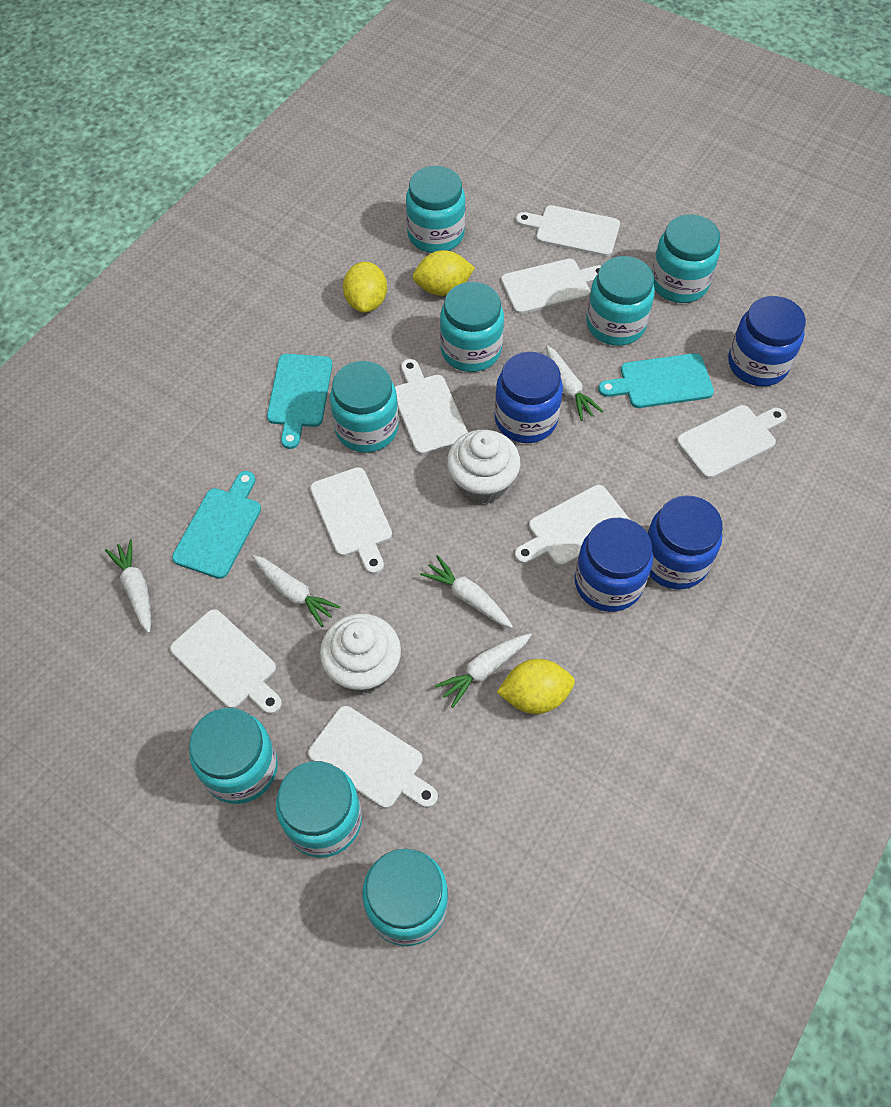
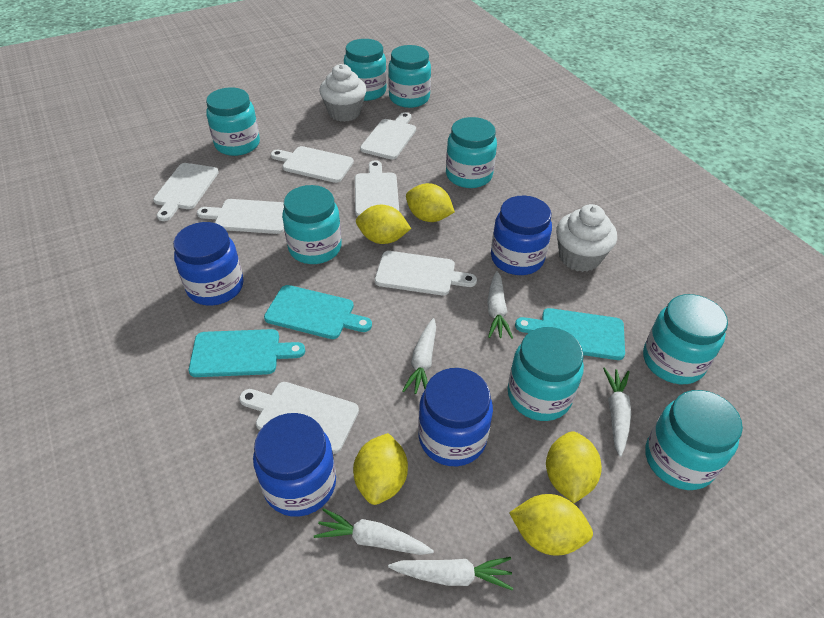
white cutting board: 8 -> 7
yellow lemon: 3 -> 5

